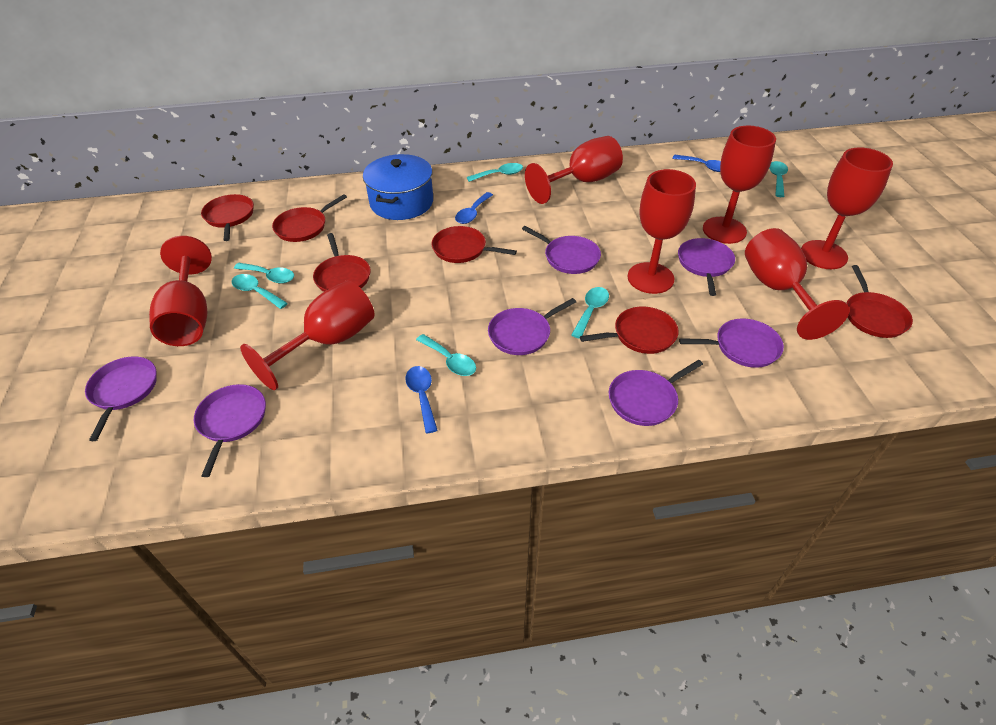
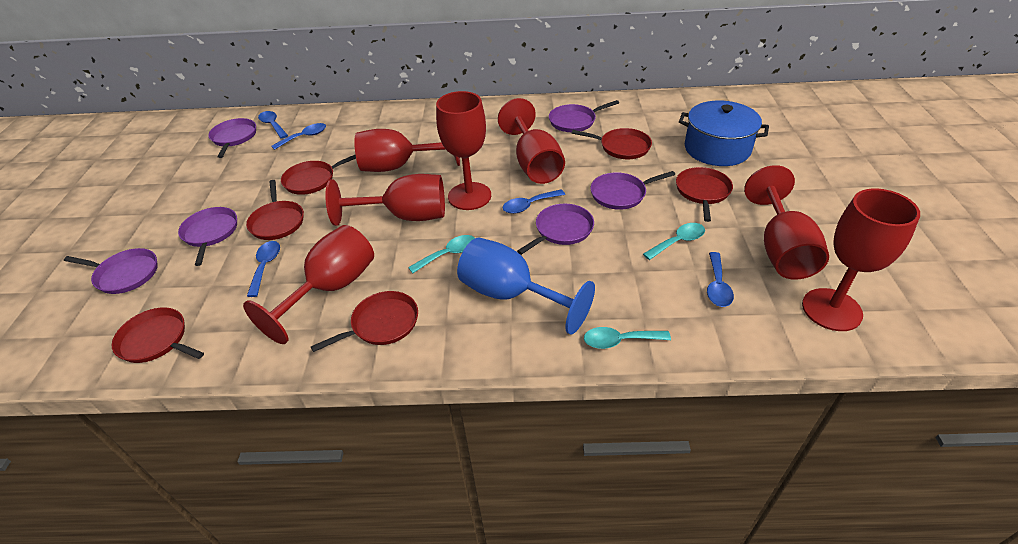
blue goblet: 0 -> 1
blue spoon: 3 -> 5
purple pan: 7 -> 6
turquoise spoon: 6 -> 3

